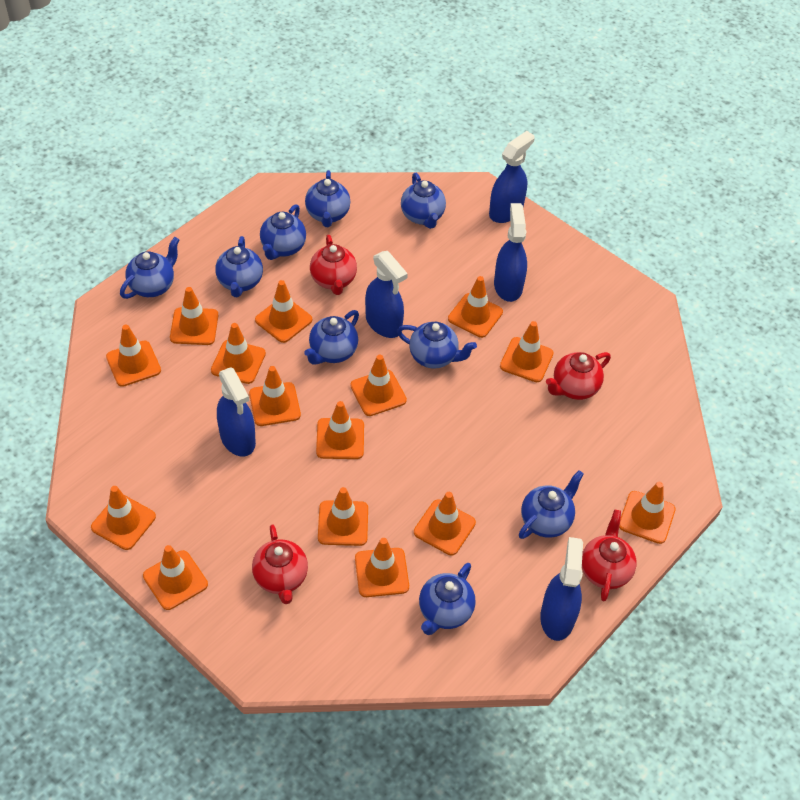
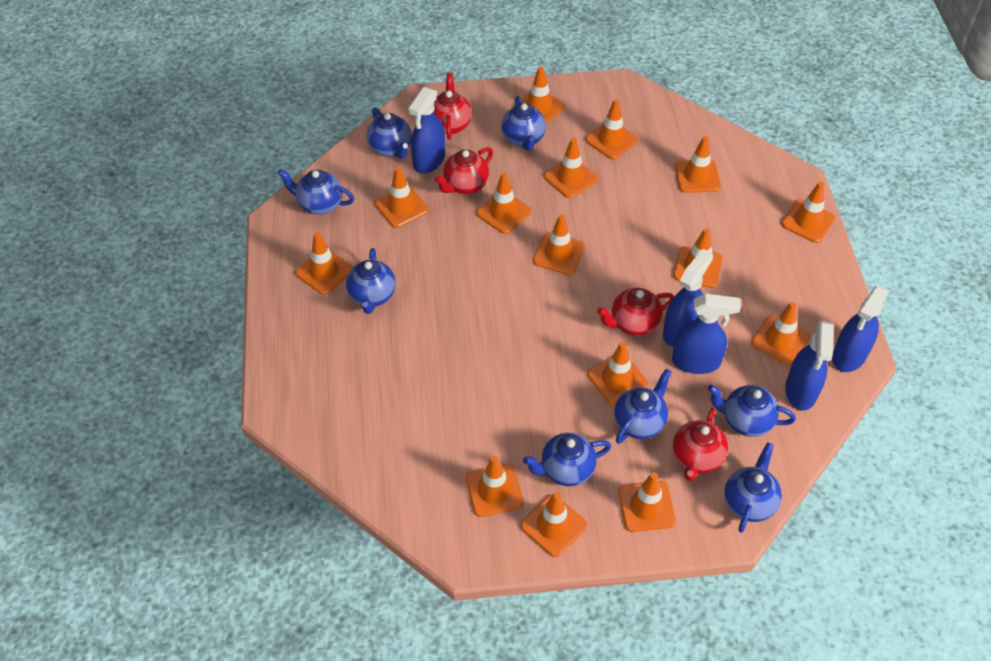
blue teapot: 9 -> 8

